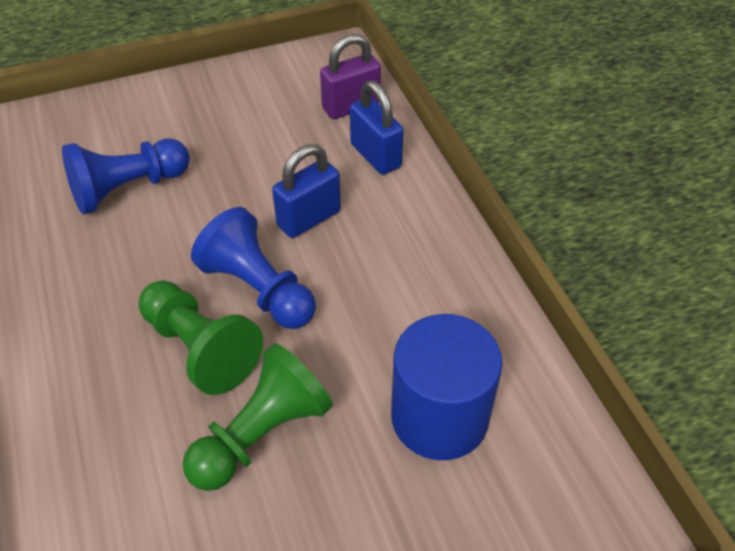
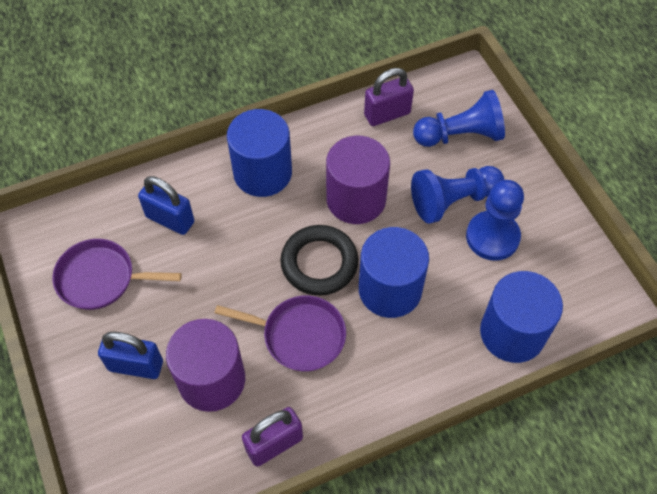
black ring: 0 -> 1
blue cylinder: 1 -> 3
blue pawn: 2 -> 3
green pawn: 2 -> 0
purple cylinder: 0 -> 2
purple padlock: 1 -> 2
purple pan: 0 -> 2

